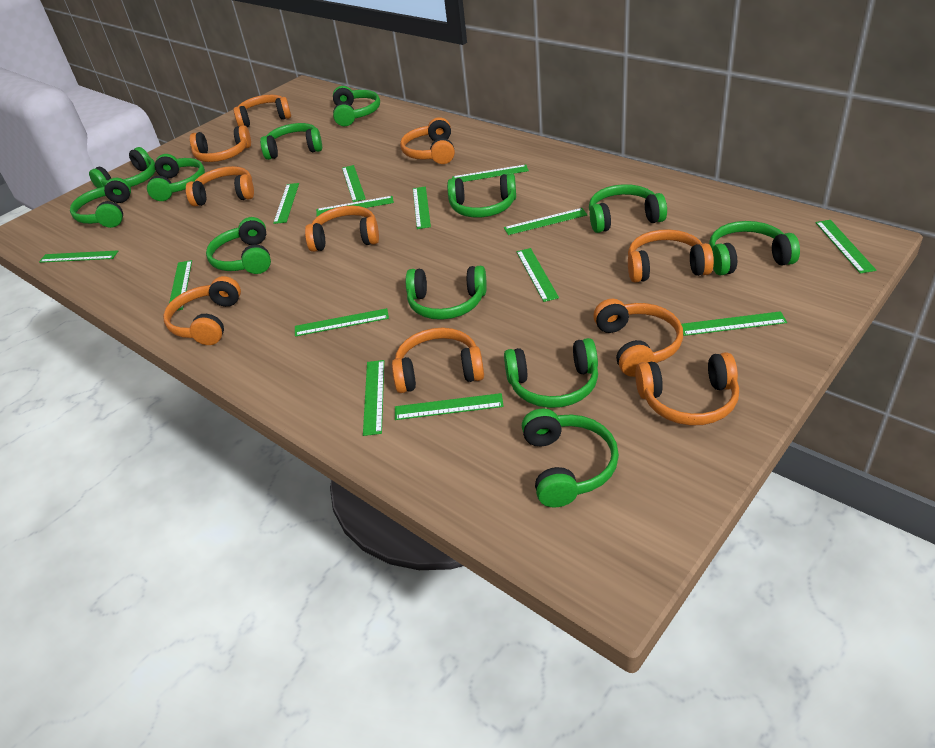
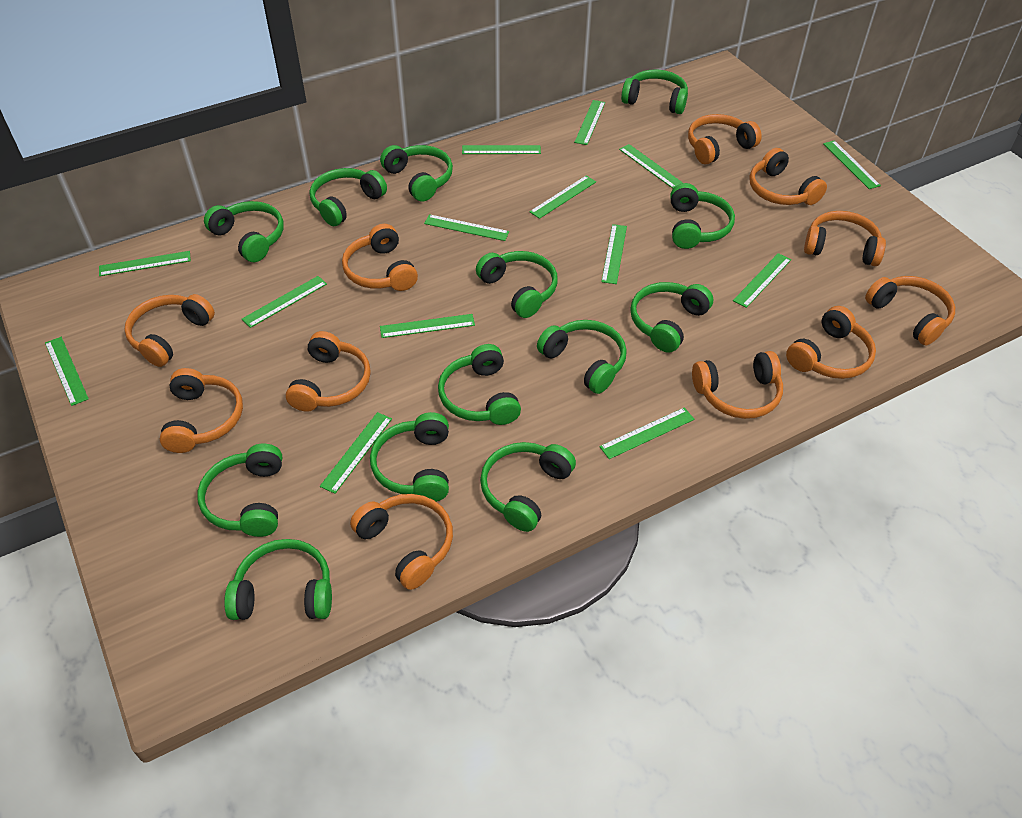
green headphones: 12 -> 13
orange headphones: 10 -> 11

